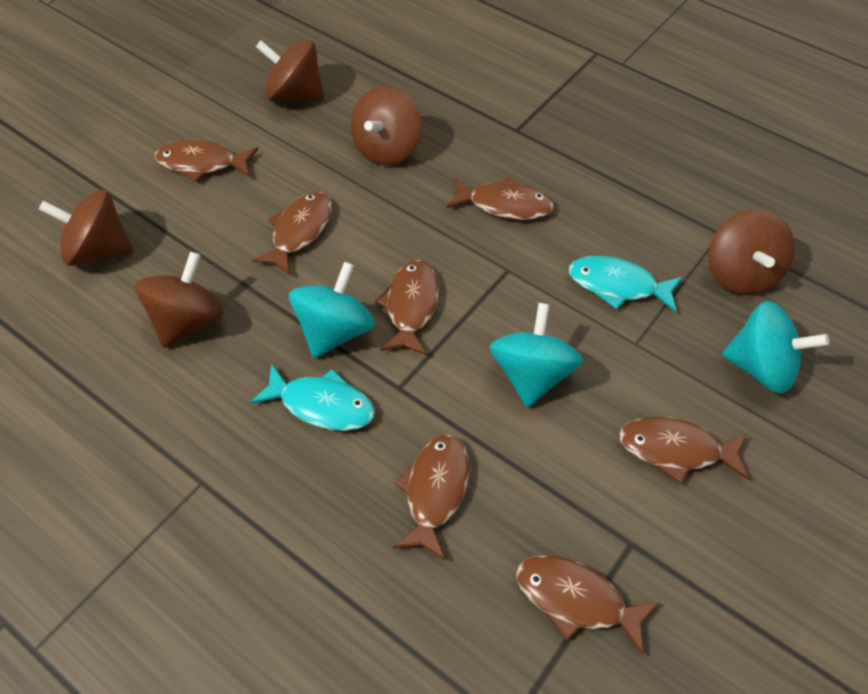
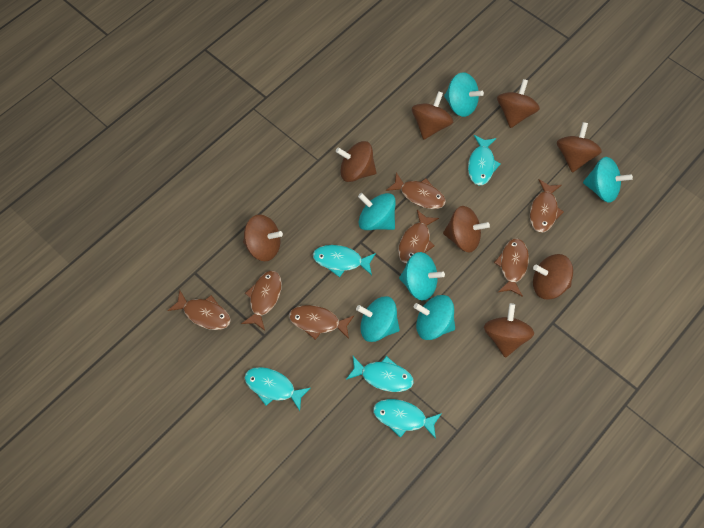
brown spinning top: 5 -> 8
turquoise fish: 2 -> 5
turquoise spinning top: 3 -> 6

